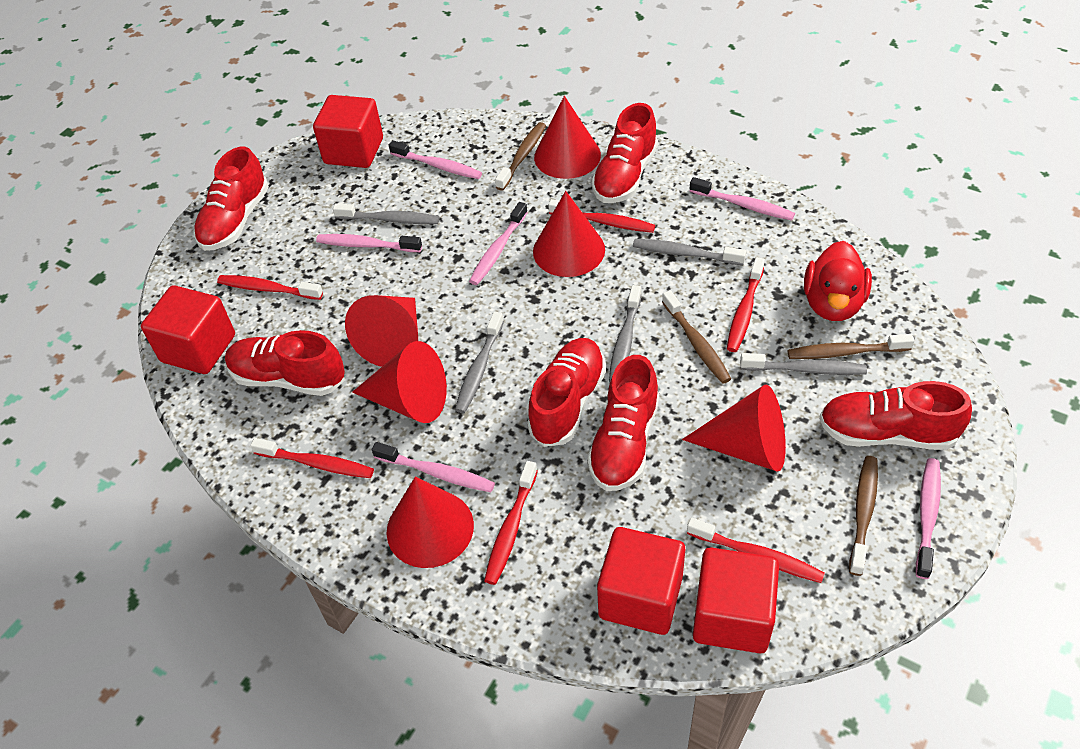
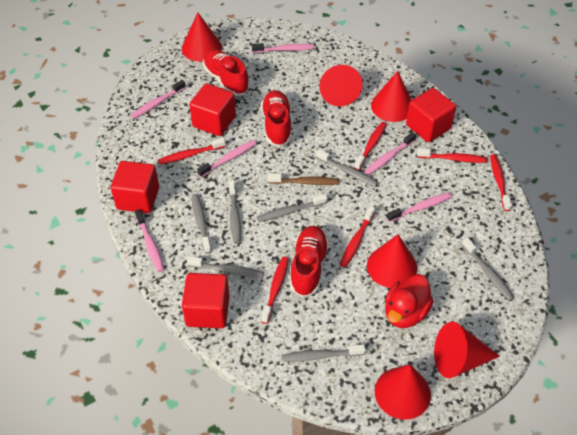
brown toothbrush: 4 -> 1
grey toothbrush: 5 -> 7
red shoe: 6 -> 3

